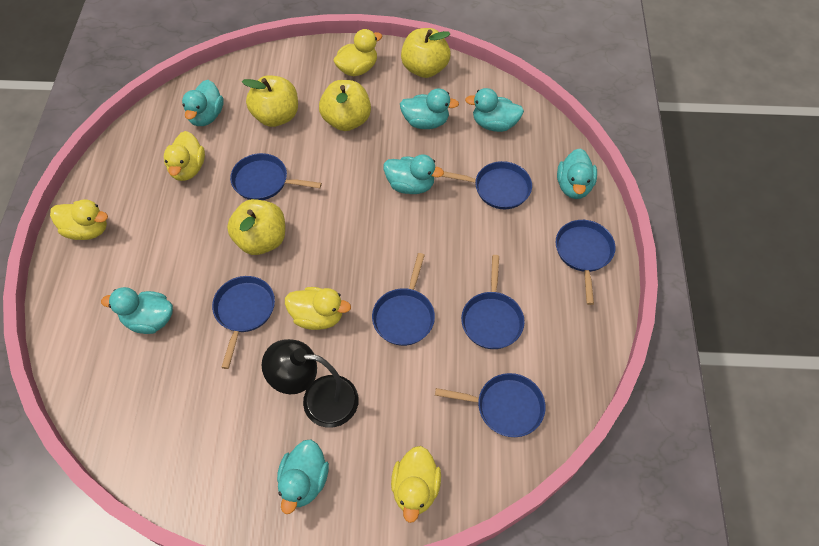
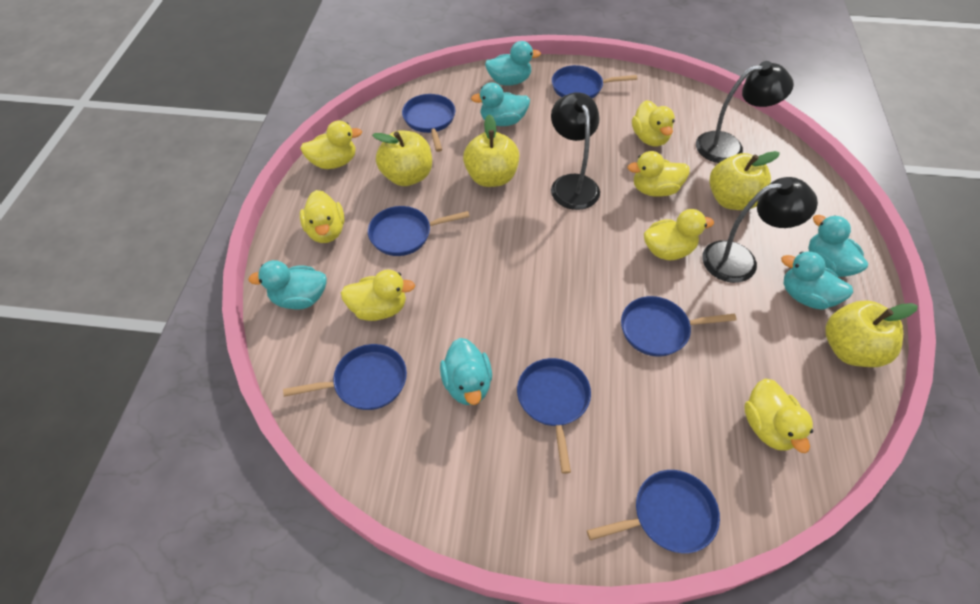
black lamp: 1 -> 3
turquoise duck: 7 -> 6
yellow duck: 5 -> 7

